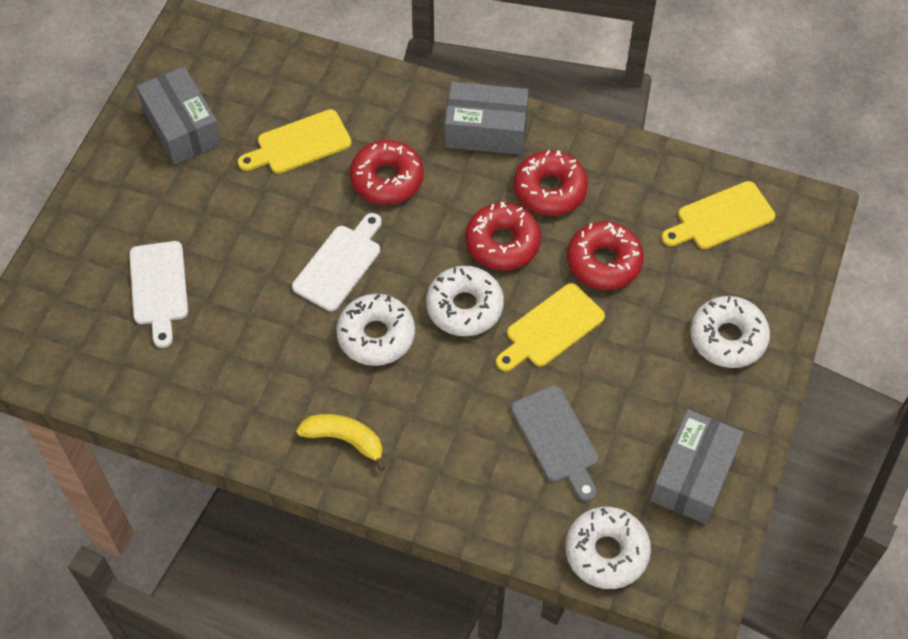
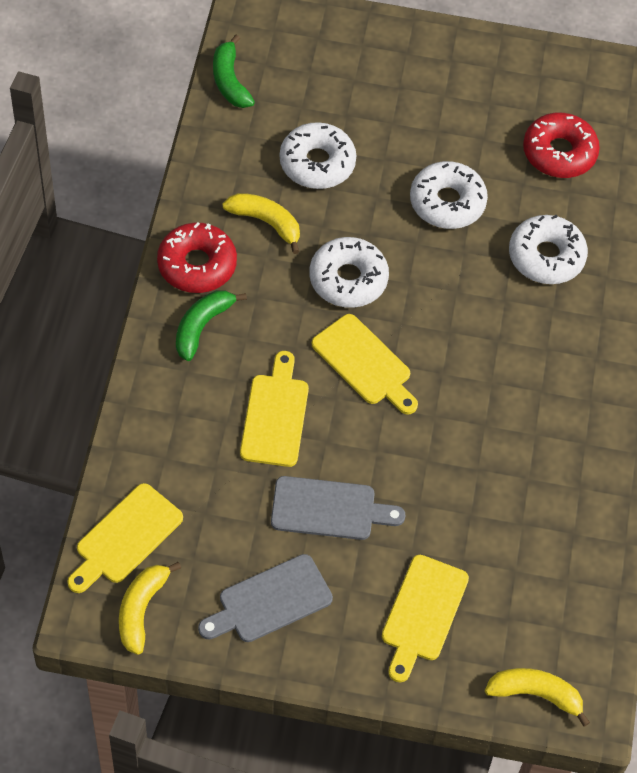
green banana: 0 -> 2
grey box: 3 -> 0
grey cutting board: 1 -> 2
red donut: 4 -> 2
white cutting board: 2 -> 0
yellow banana: 1 -> 3
yellow cutting board: 3 -> 4

